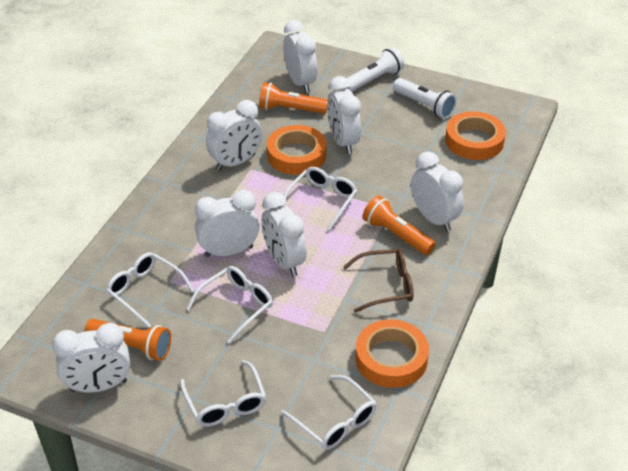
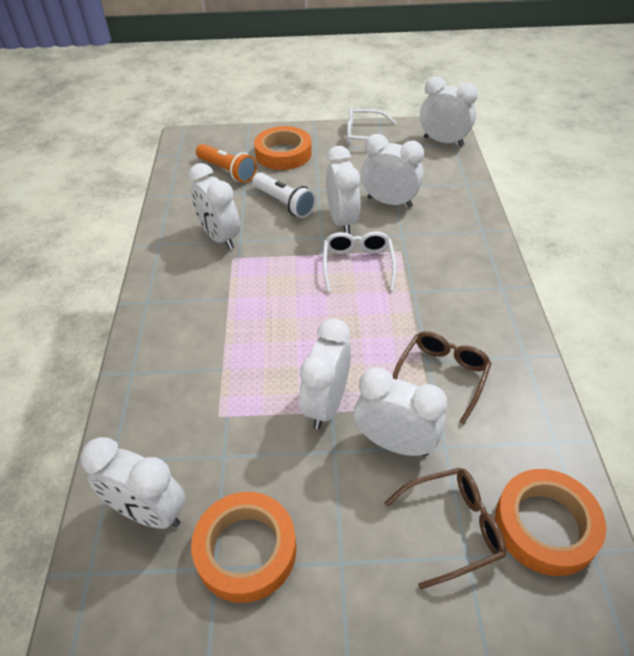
brown glasses: 1 -> 2
orange flashlight: 3 -> 1
white flashlight: 2 -> 1
white glasses: 5 -> 2

